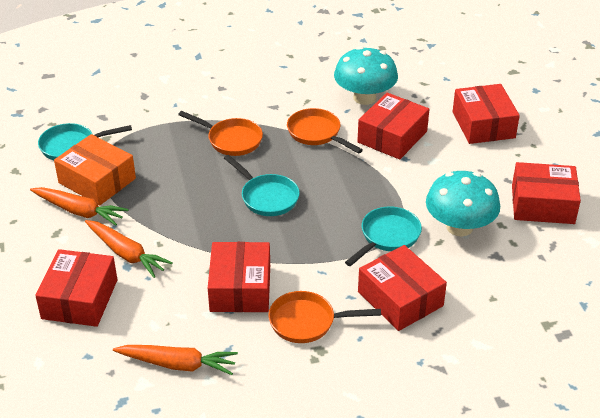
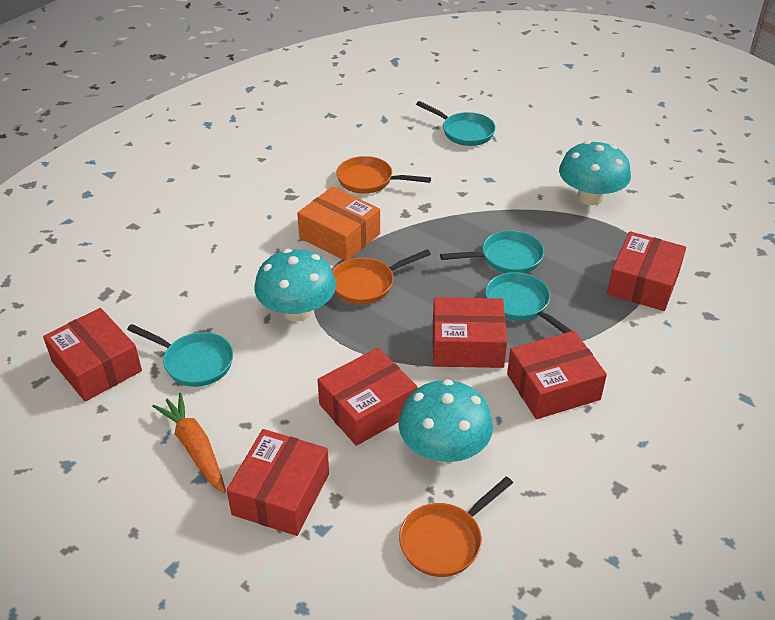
orange carrot: 3 -> 1
turquoise mushroom: 2 -> 3
turquoise pan: 3 -> 4

